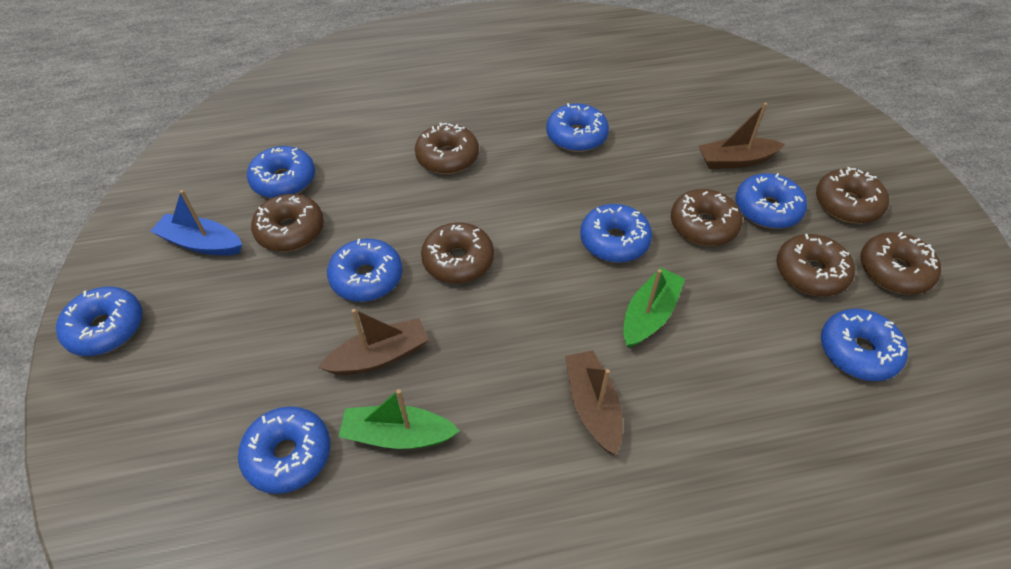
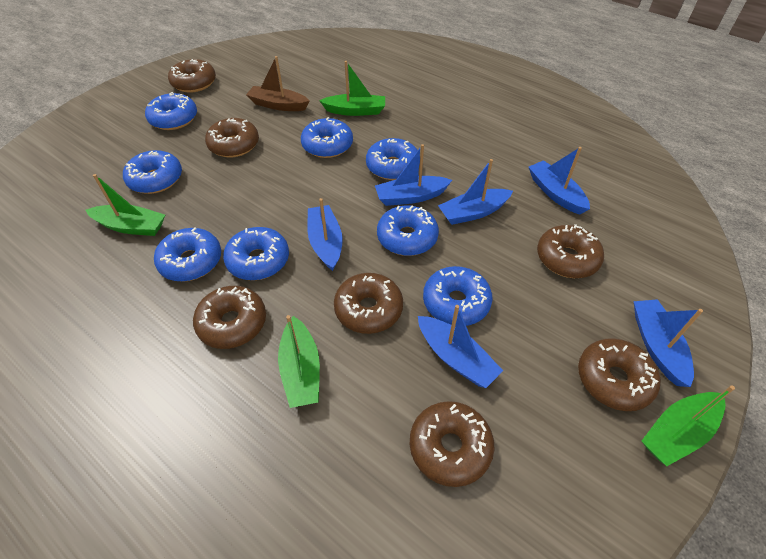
blue boat: 1 -> 6
brown boat: 3 -> 1
green boat: 2 -> 4

